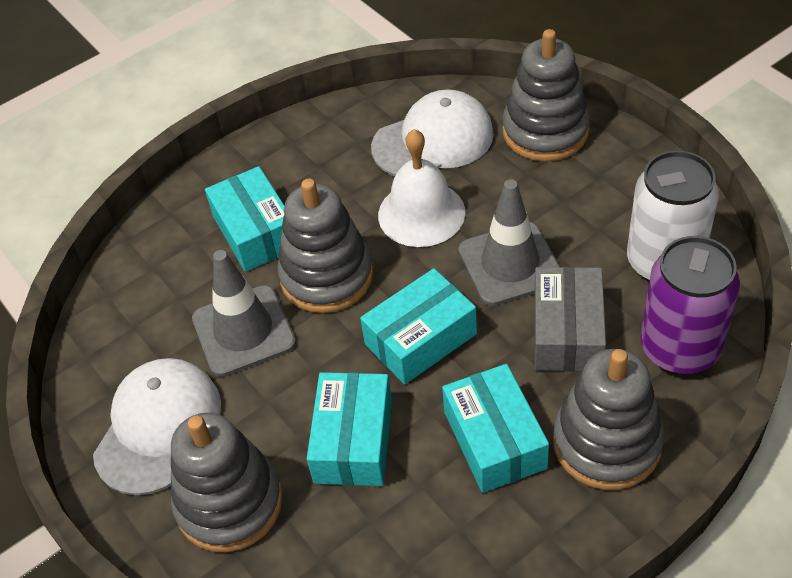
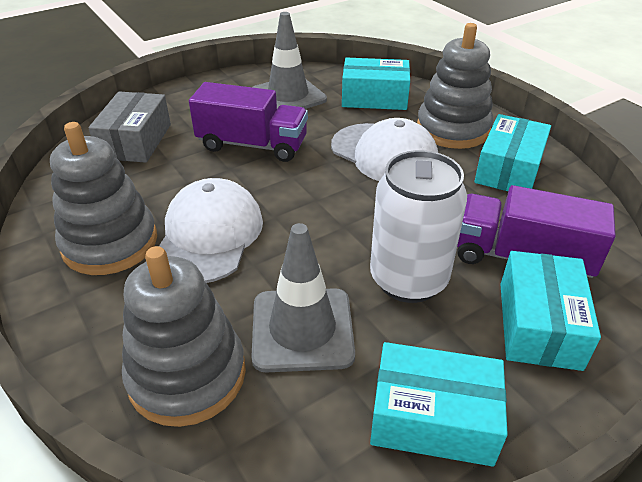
grey stacking toy: 4 -> 3
purple can: 1 -> 0
purple truck: 0 -> 2
white bell: 1 -> 0

